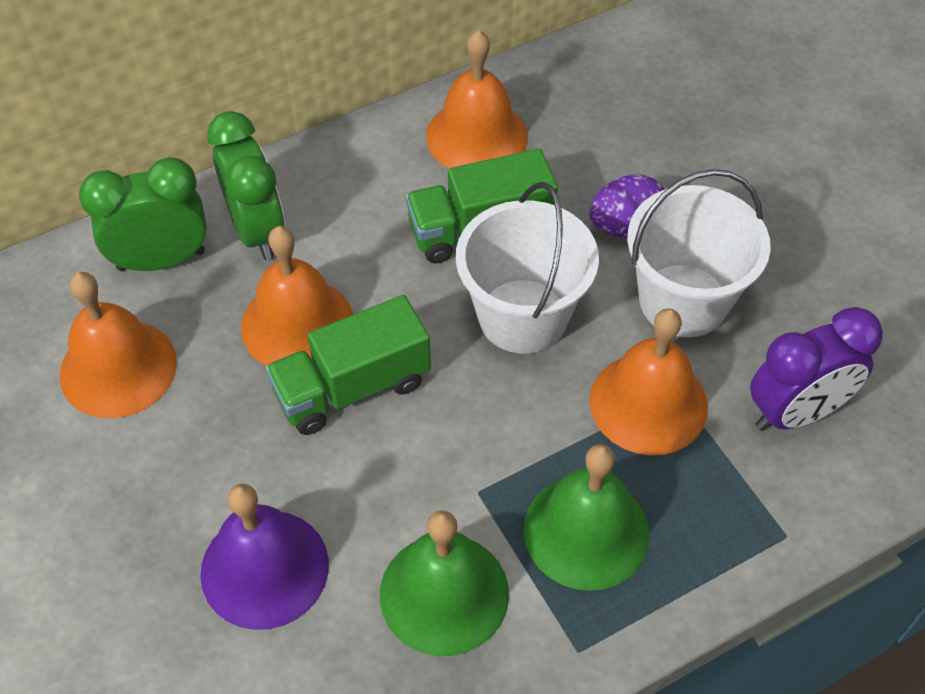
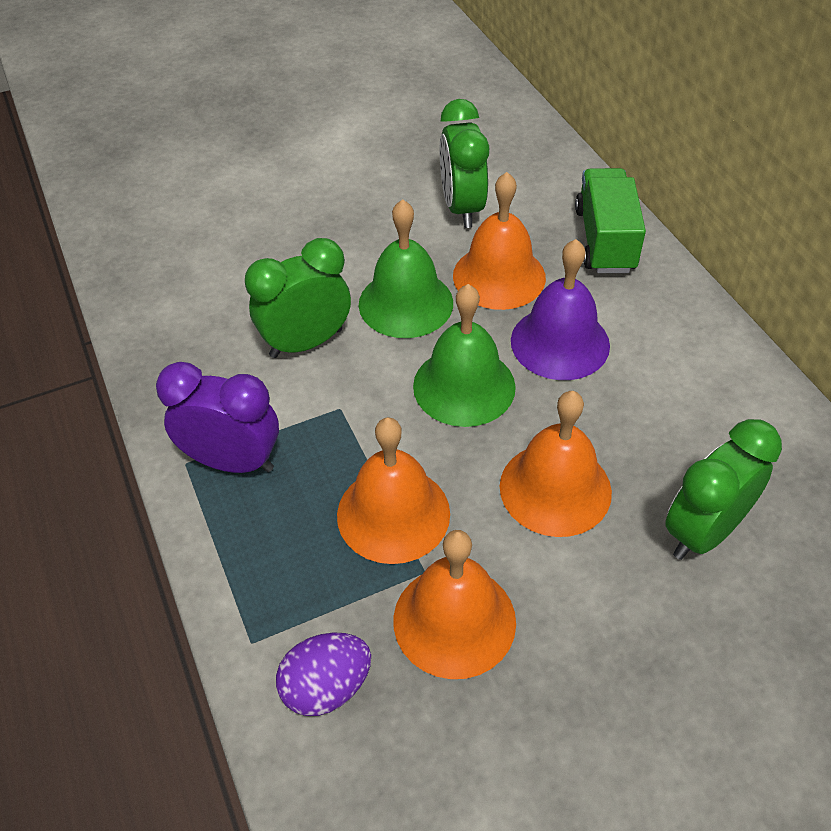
green clock: 2 -> 3
green truck: 2 -> 1
white bucket: 2 -> 0

